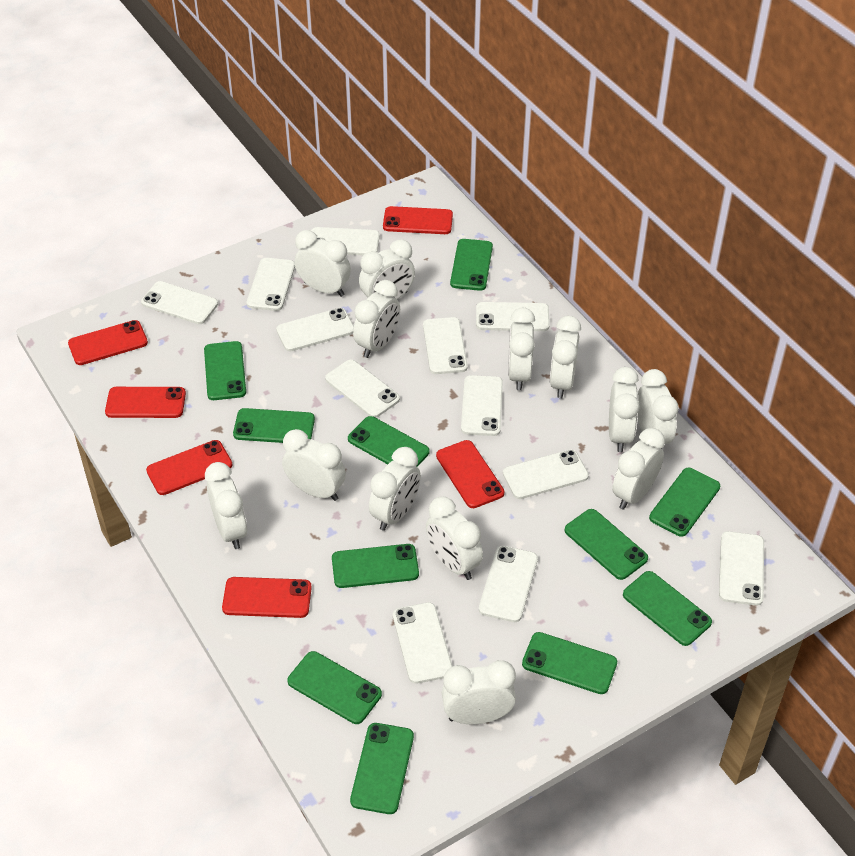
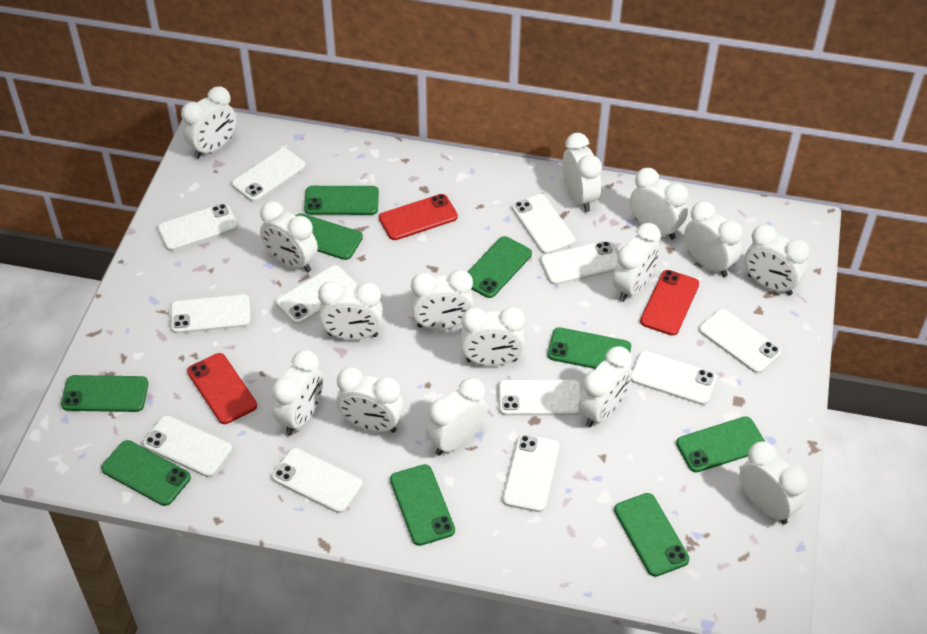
green phone: 11 -> 9
red phone: 6 -> 3
white clock: 13 -> 15

